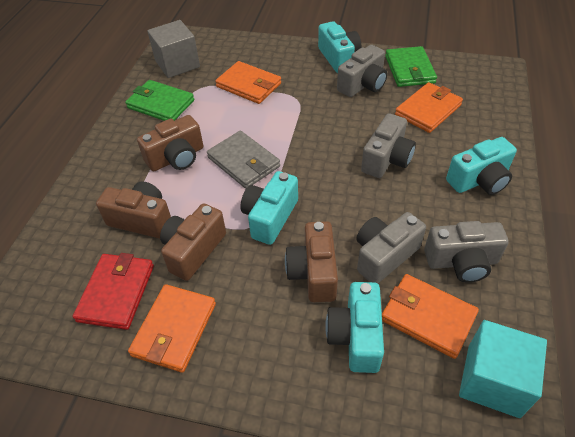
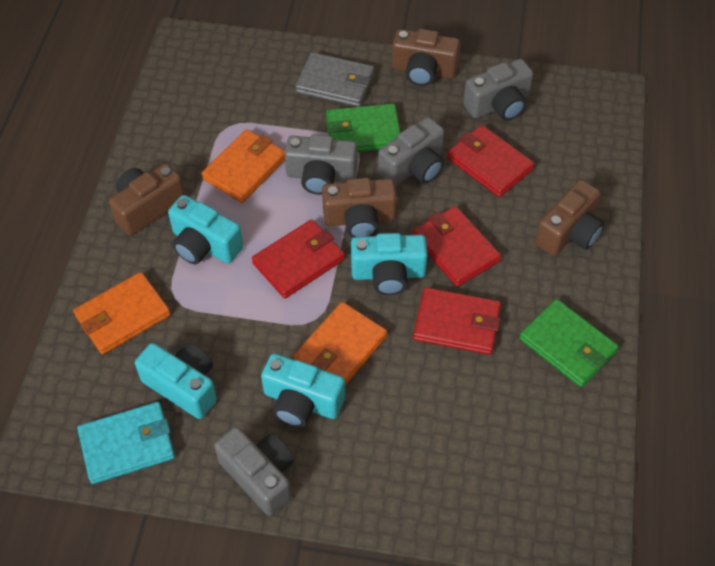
grey cube: 1 -> 0
orange wallet: 4 -> 3
red wallet: 1 -> 4
turquoise cube: 1 -> 0
turquoise wallet: 0 -> 1

